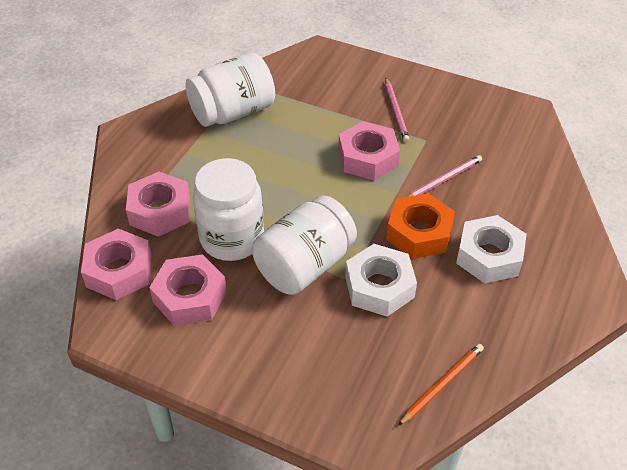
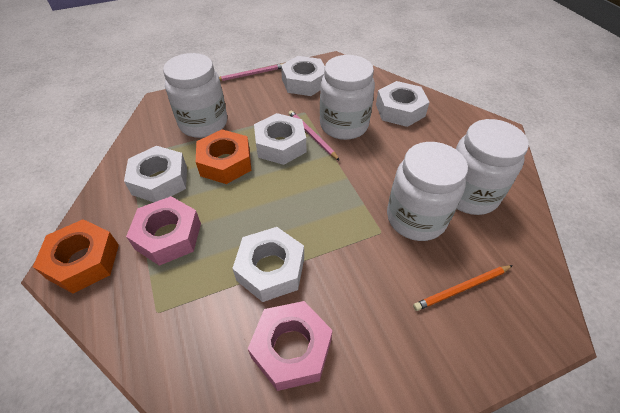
orange nut: 1 -> 2
pink nut: 4 -> 2
white jar: 3 -> 4
white nut: 2 -> 5

